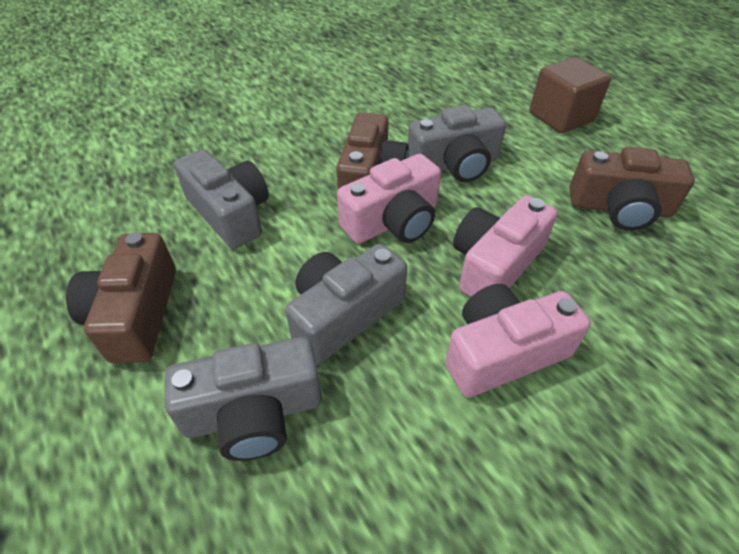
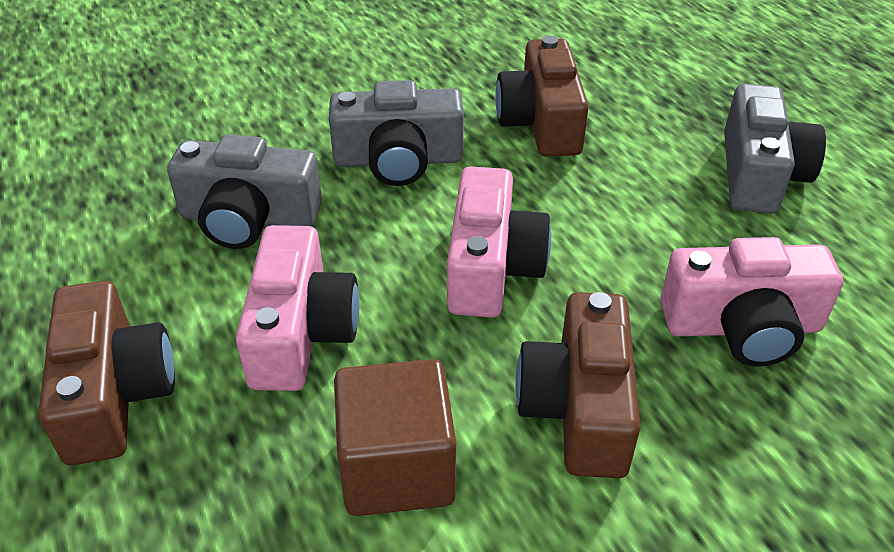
grey camera: 4 -> 3

